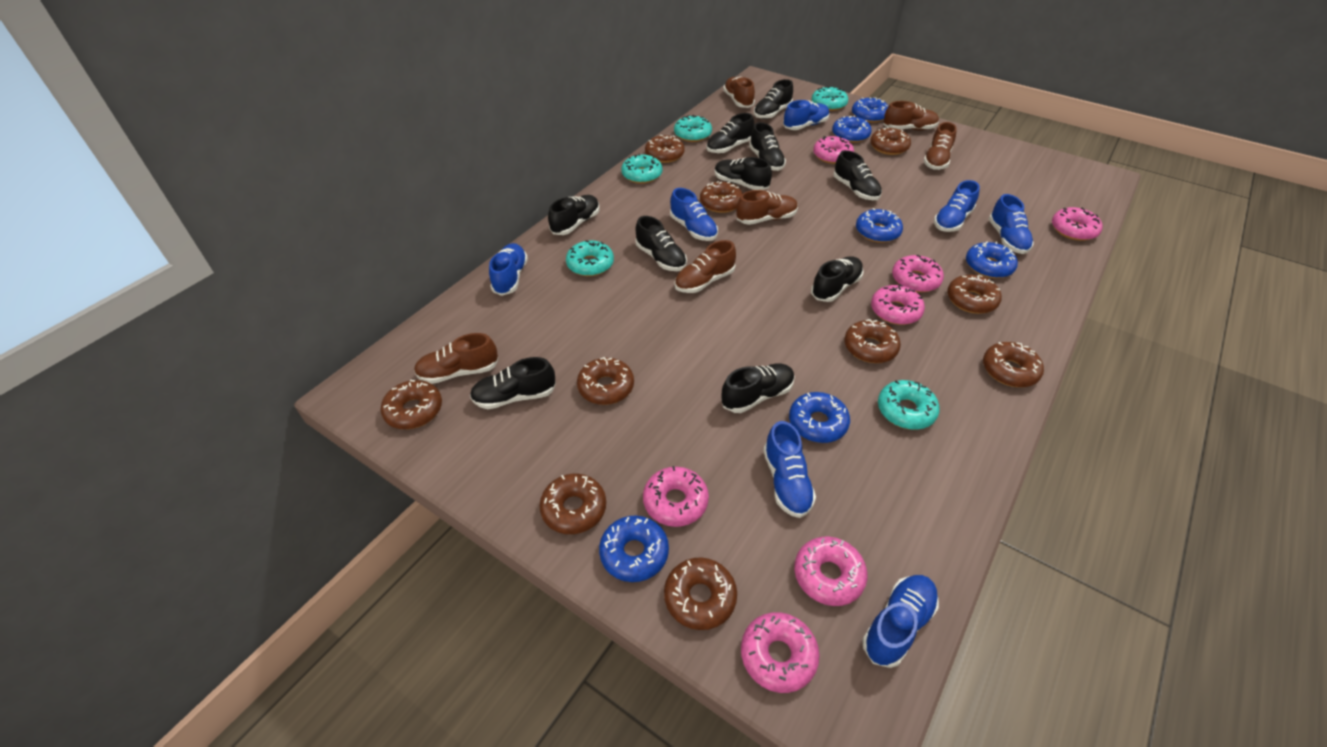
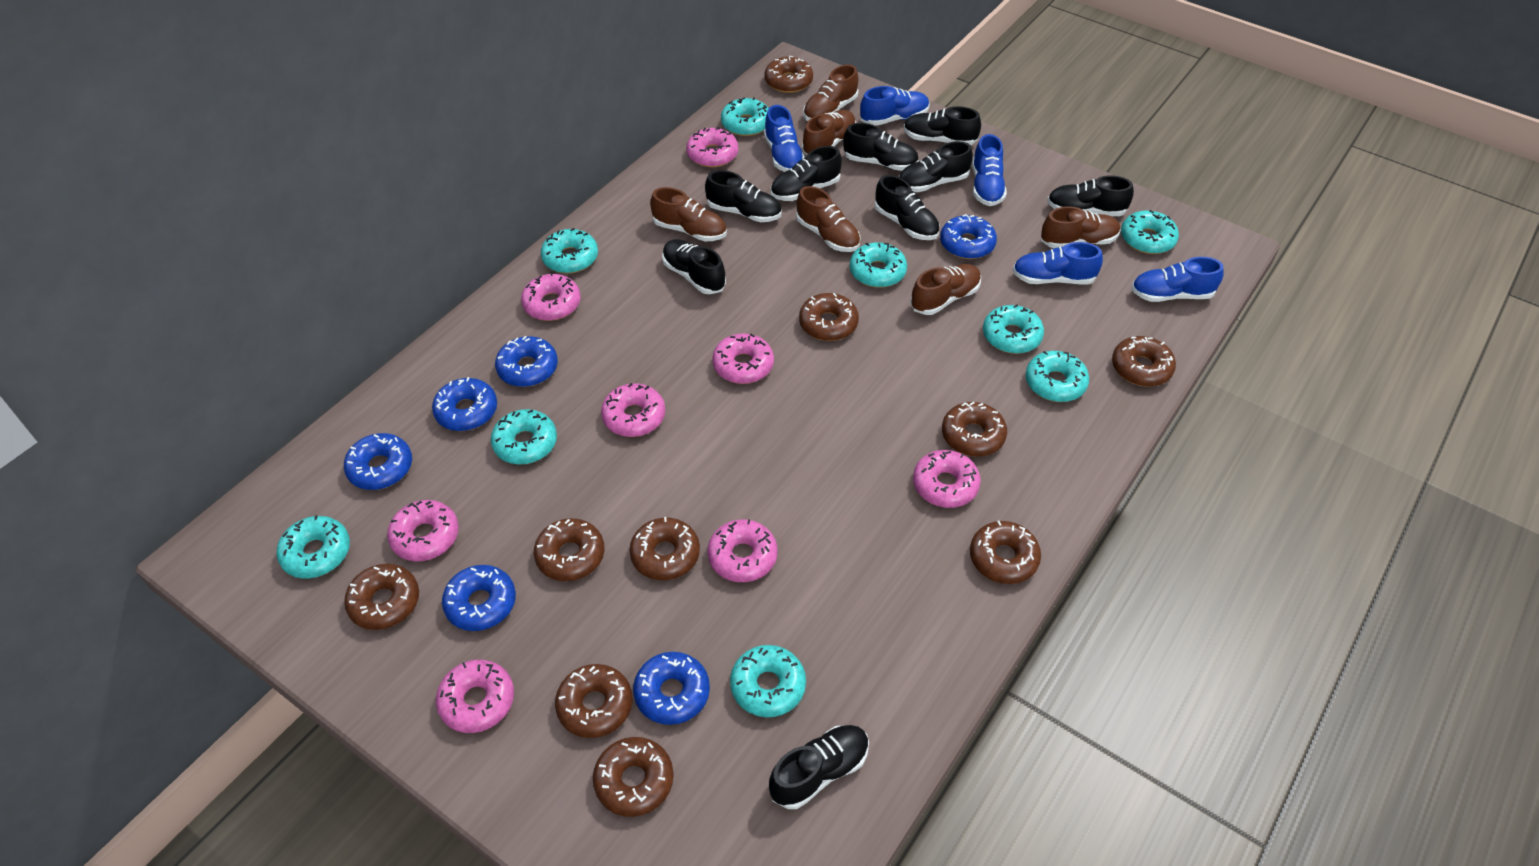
black shoe: 10 -> 9
blue shoe: 7 -> 5
pink donut: 7 -> 8
turquoise donut: 5 -> 9

